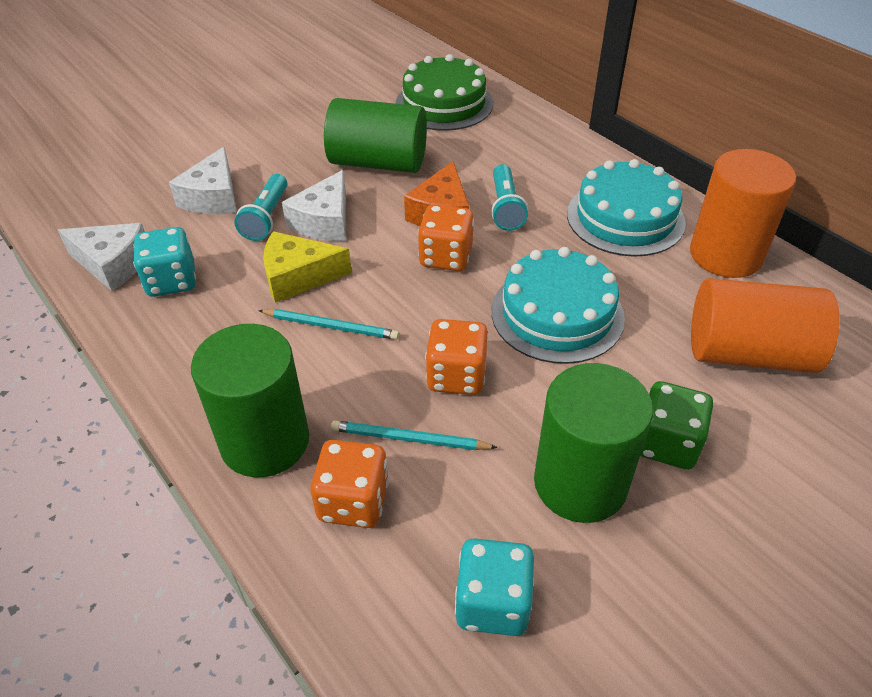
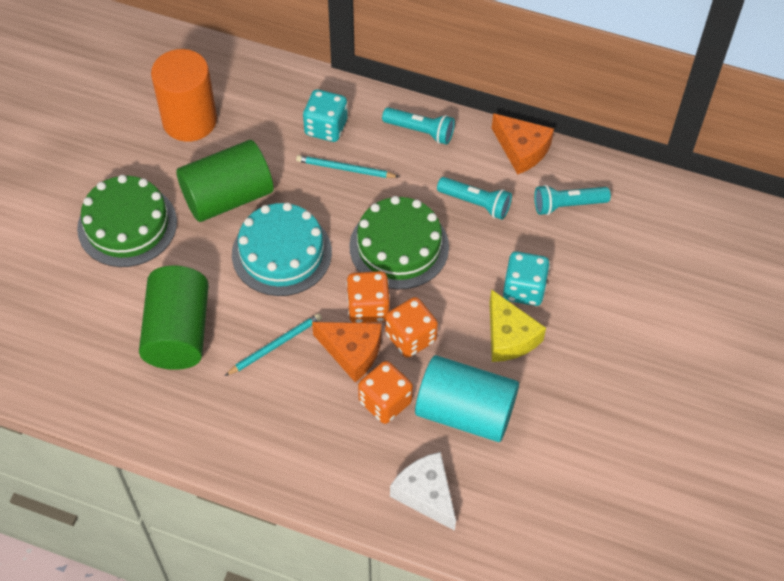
green cake: 1 -> 2
green cylinder: 3 -> 2
green dice: 1 -> 0
orange cheese: 1 -> 2
orange cylinder: 2 -> 1
turquoise cake: 2 -> 1
turquoise cylinder: 0 -> 1
turquoise flashlight: 2 -> 3
white cheese: 3 -> 1

